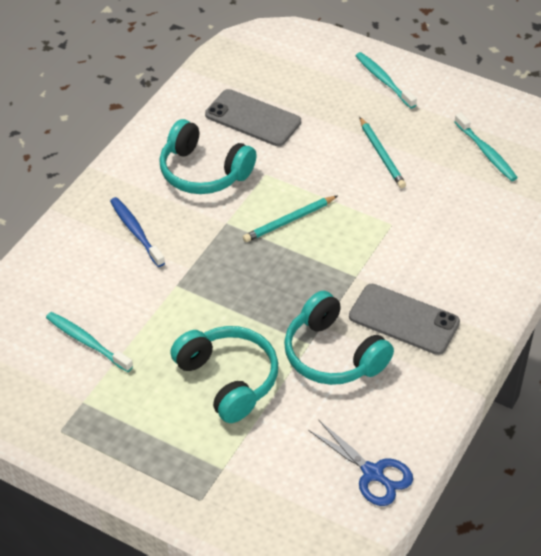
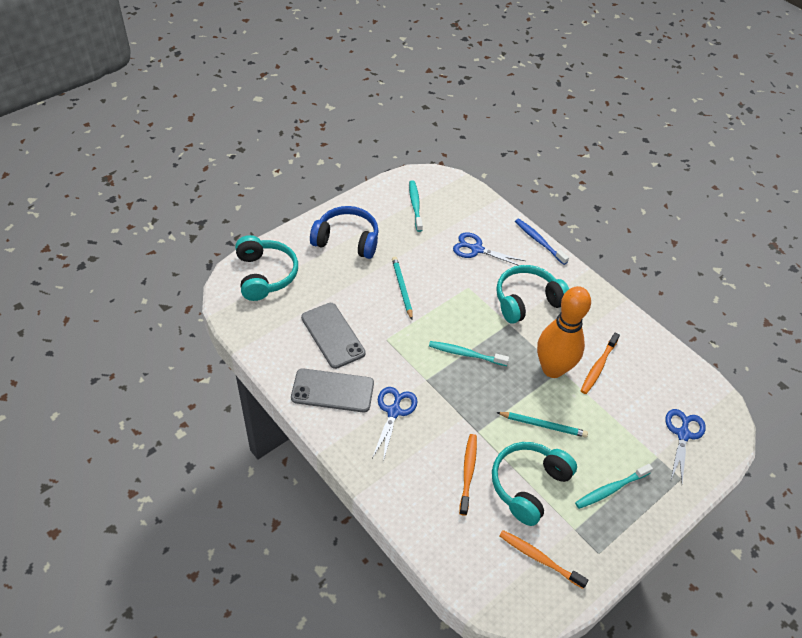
blue headphones: 0 -> 1
blue scissors: 1 -> 3
orange bowling pin: 0 -> 1
orange toothbrush: 0 -> 3

